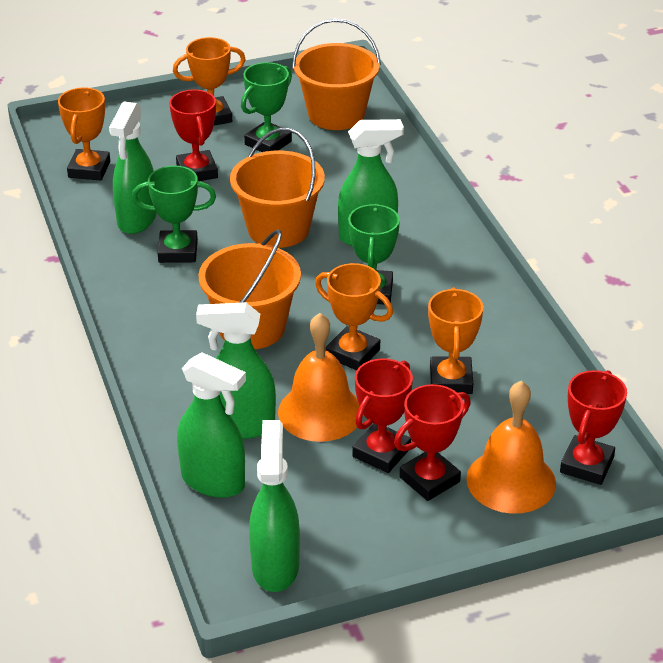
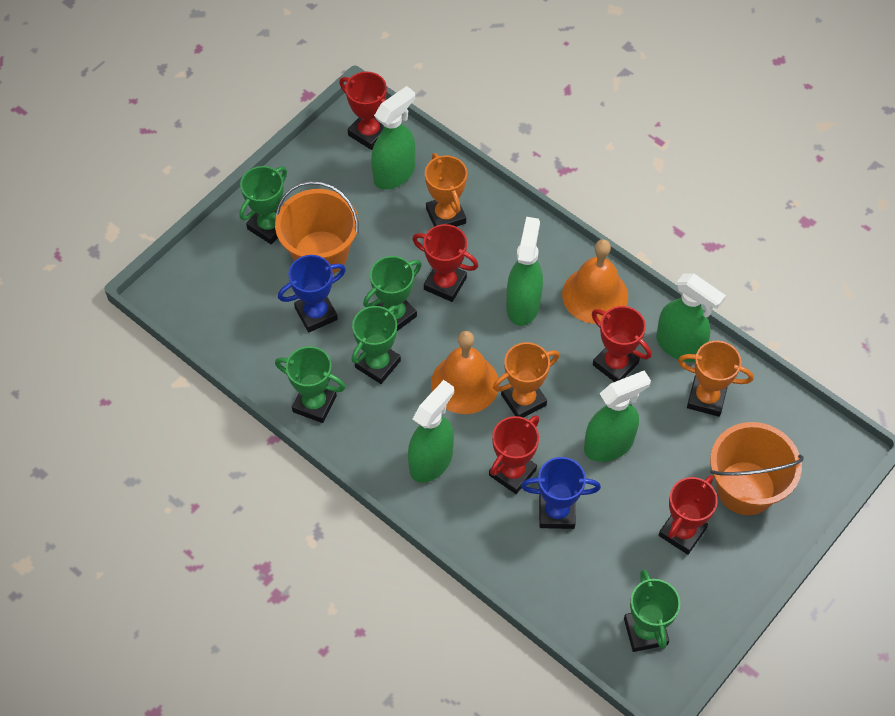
blue trophy: 0 -> 2
green trophy: 3 -> 5
orange bucket: 3 -> 2
orange trophy: 4 -> 3
red trophy: 4 -> 5

